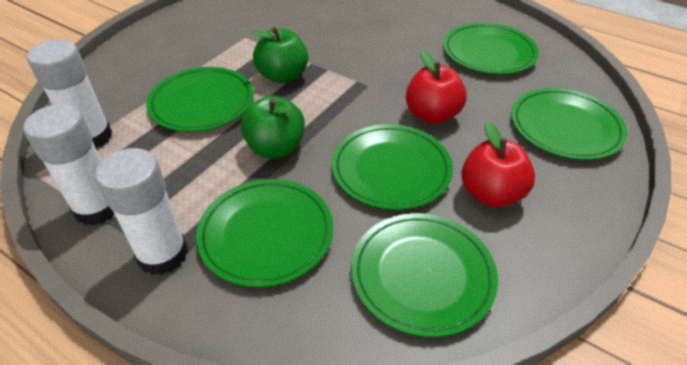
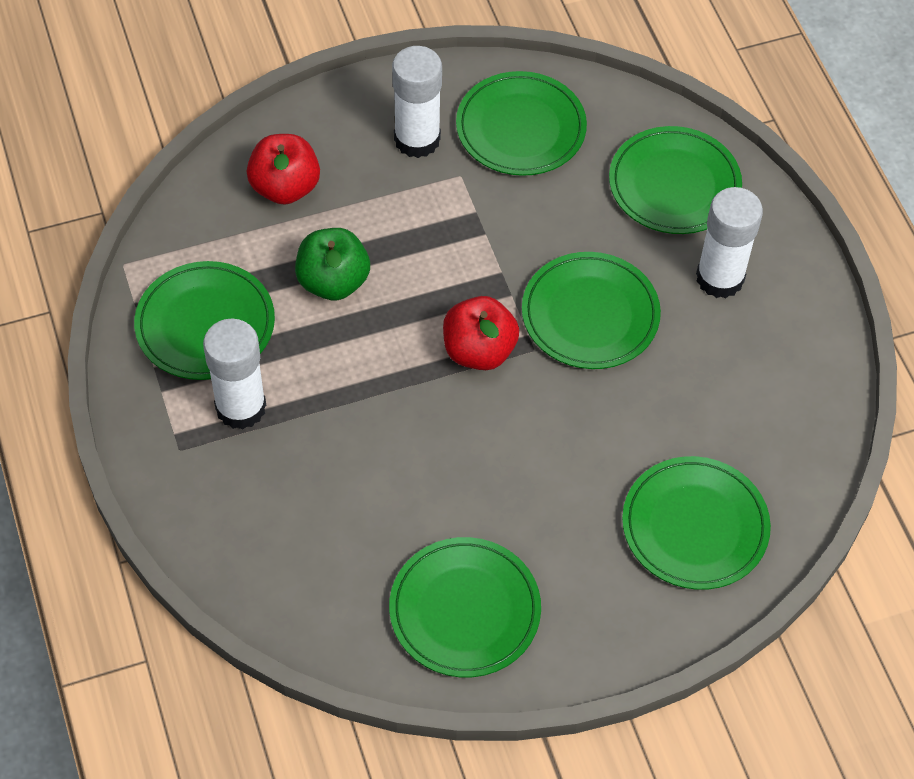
green apple: 2 -> 1

